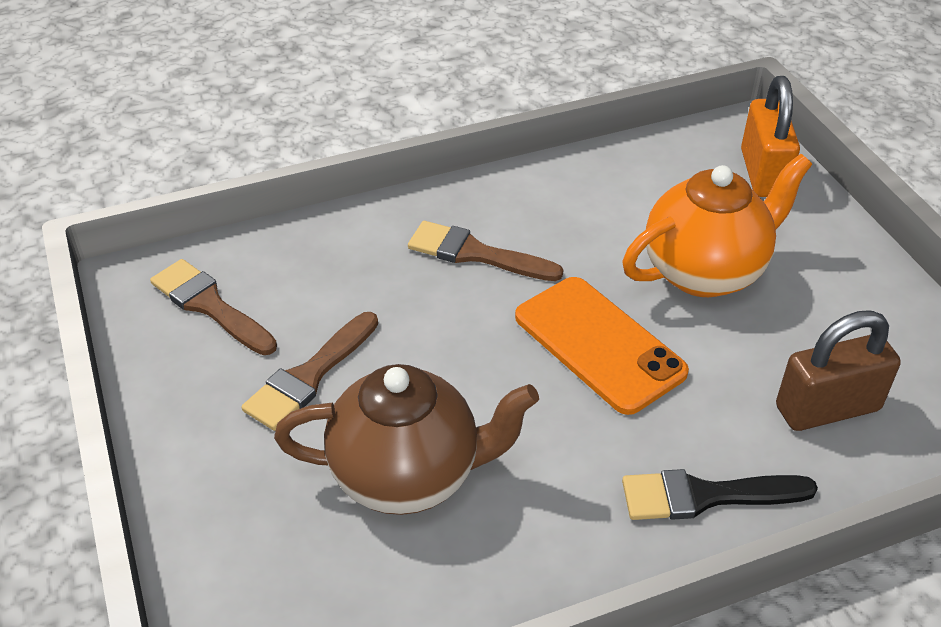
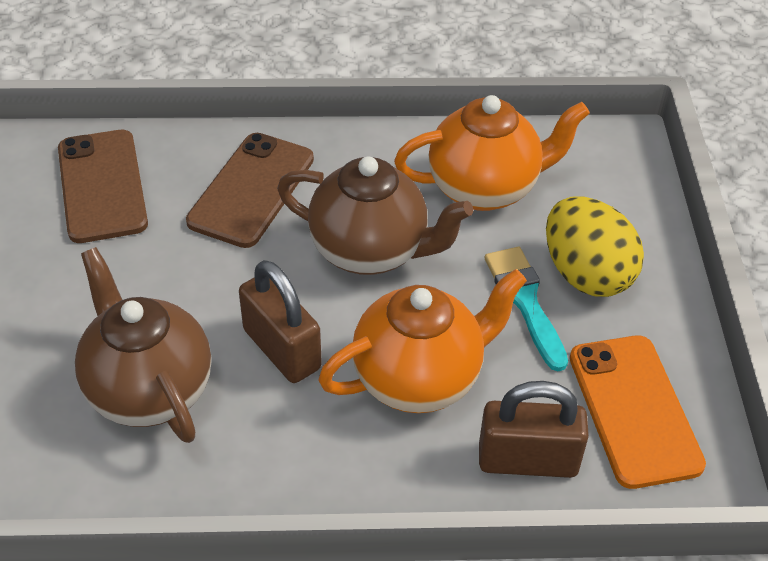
black brush: 1 -> 0
brown brush: 3 -> 0
brown padlock: 1 -> 2
brown phone: 0 -> 2
brown teapot: 1 -> 2
orange padlock: 1 -> 0
orange teapot: 1 -> 2
turquoise brush: 0 -> 1
yellow egg: 0 -> 1

